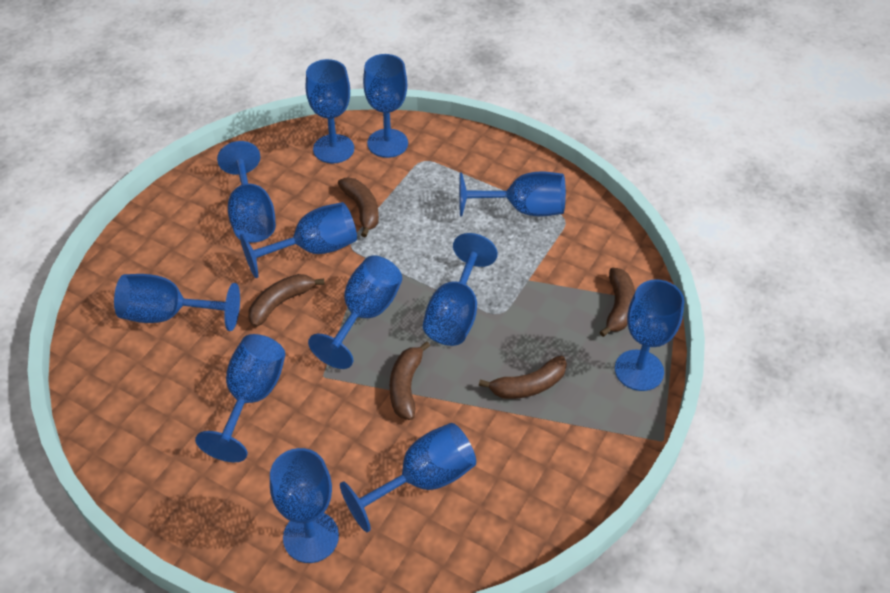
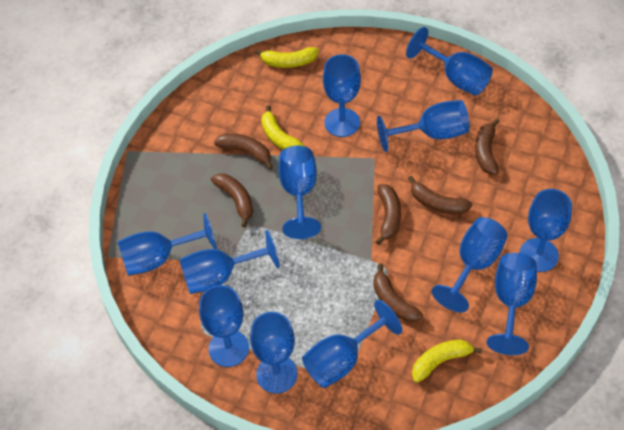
brown banana: 5 -> 6
yellow banana: 0 -> 3

